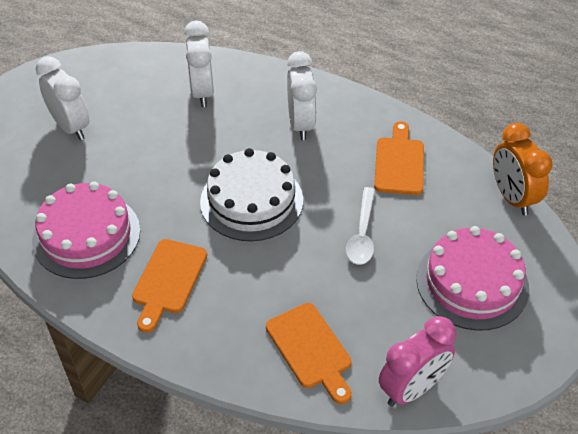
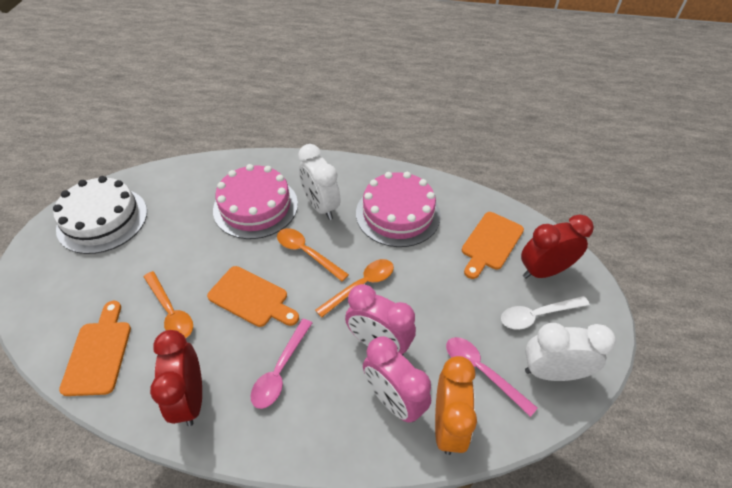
orange spoon: 0 -> 3
pink clock: 1 -> 2
pink spoon: 0 -> 2
red clock: 0 -> 2
white clock: 3 -> 2

